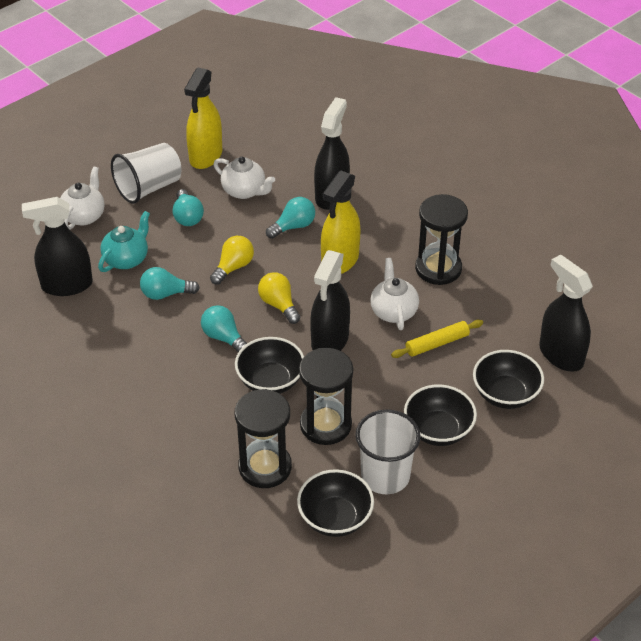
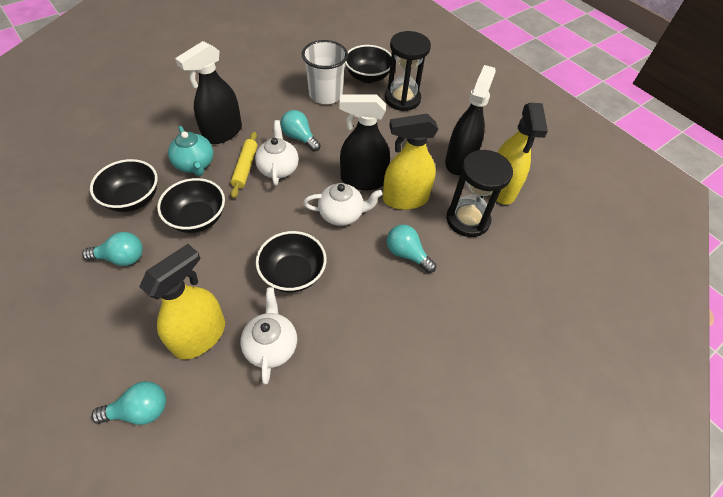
black hourglass: 3 -> 2
black spray bottle: 4 -> 3
white cup: 2 -> 1
yellow light bulb: 2 -> 0
yellow spray bottle: 2 -> 3

